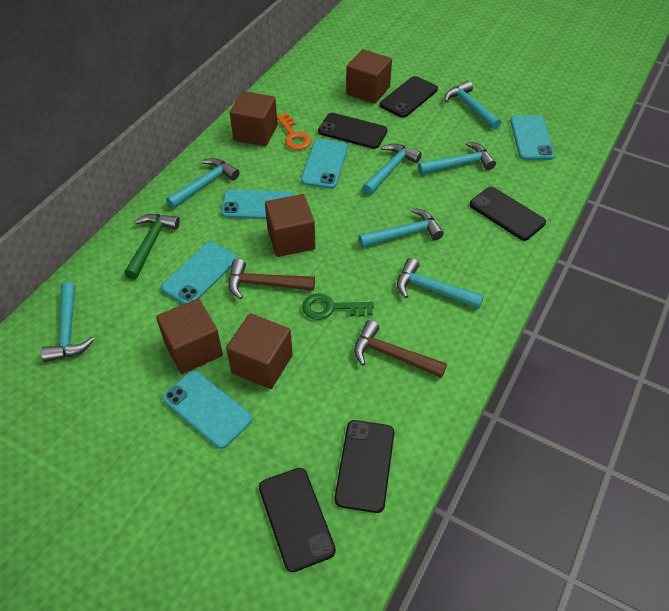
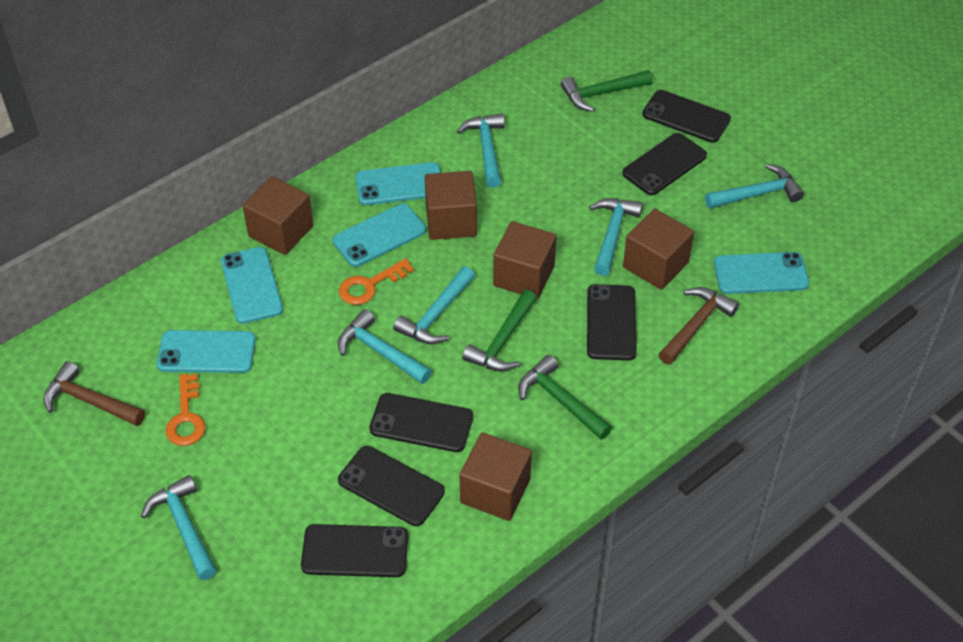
black phone: 5 -> 6
green hammer: 1 -> 3
green key: 1 -> 0
orange key: 1 -> 2
turquoise hammer: 7 -> 6

